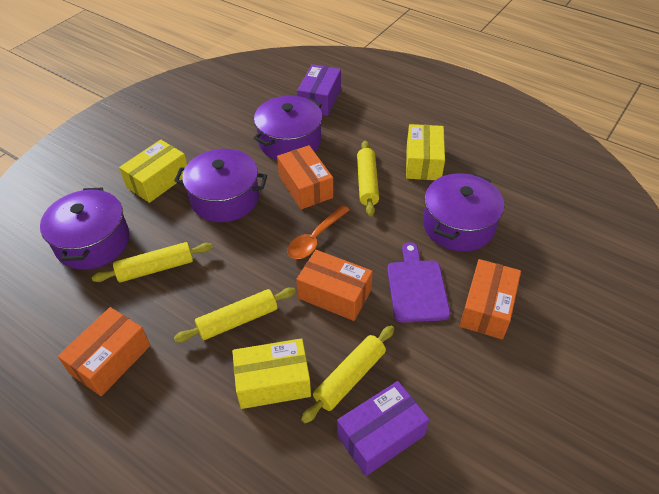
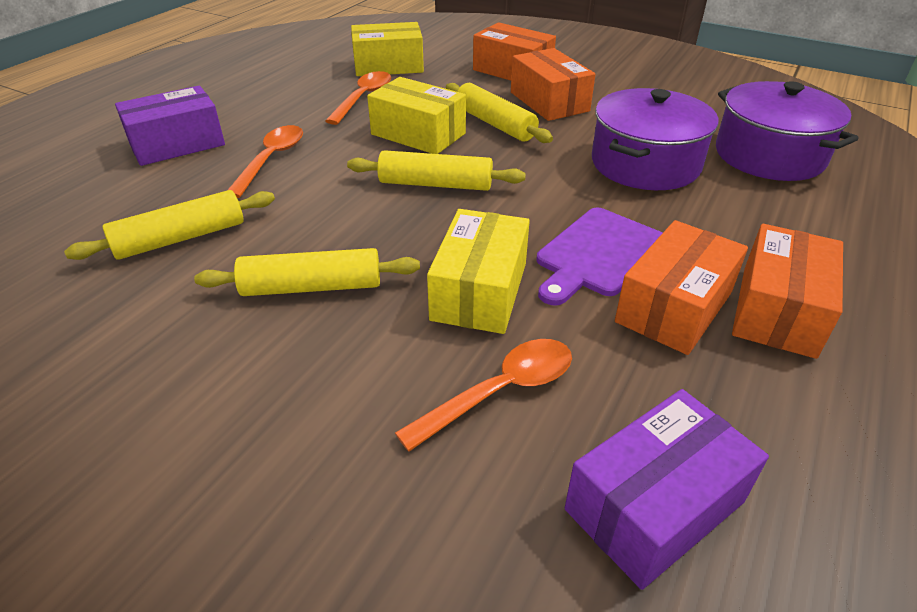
orange spoon: 1 -> 3
purple pot: 4 -> 2

